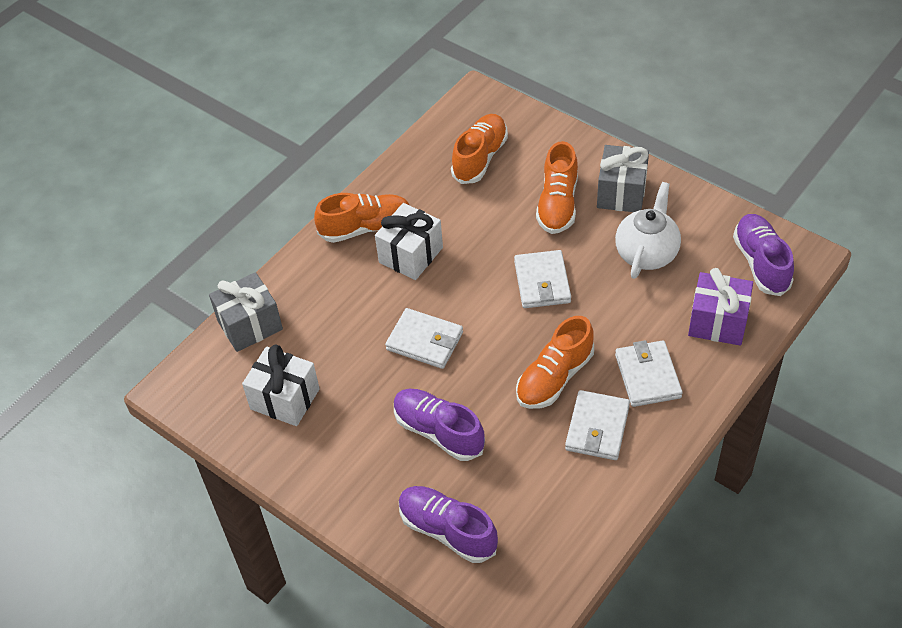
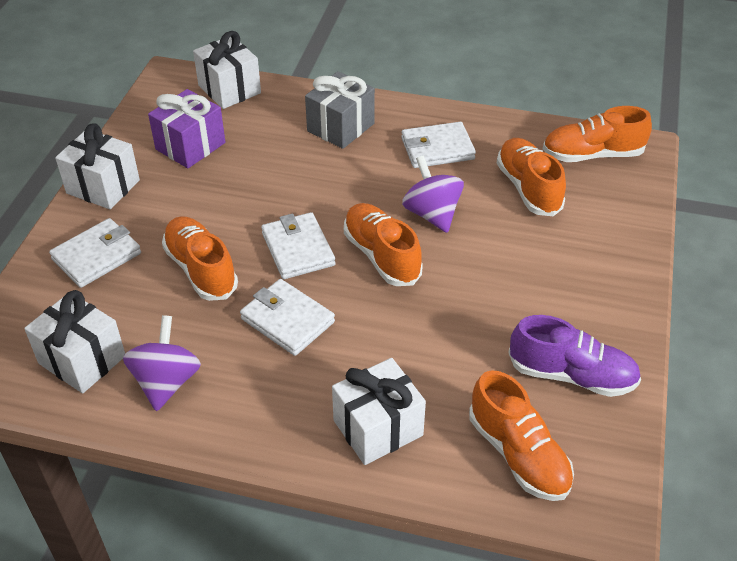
grey gift: 2 -> 1
orange shoe: 4 -> 5
purple shoe: 3 -> 1
purple spinning top: 0 -> 2
white gift: 2 -> 4
white teapot: 1 -> 0

